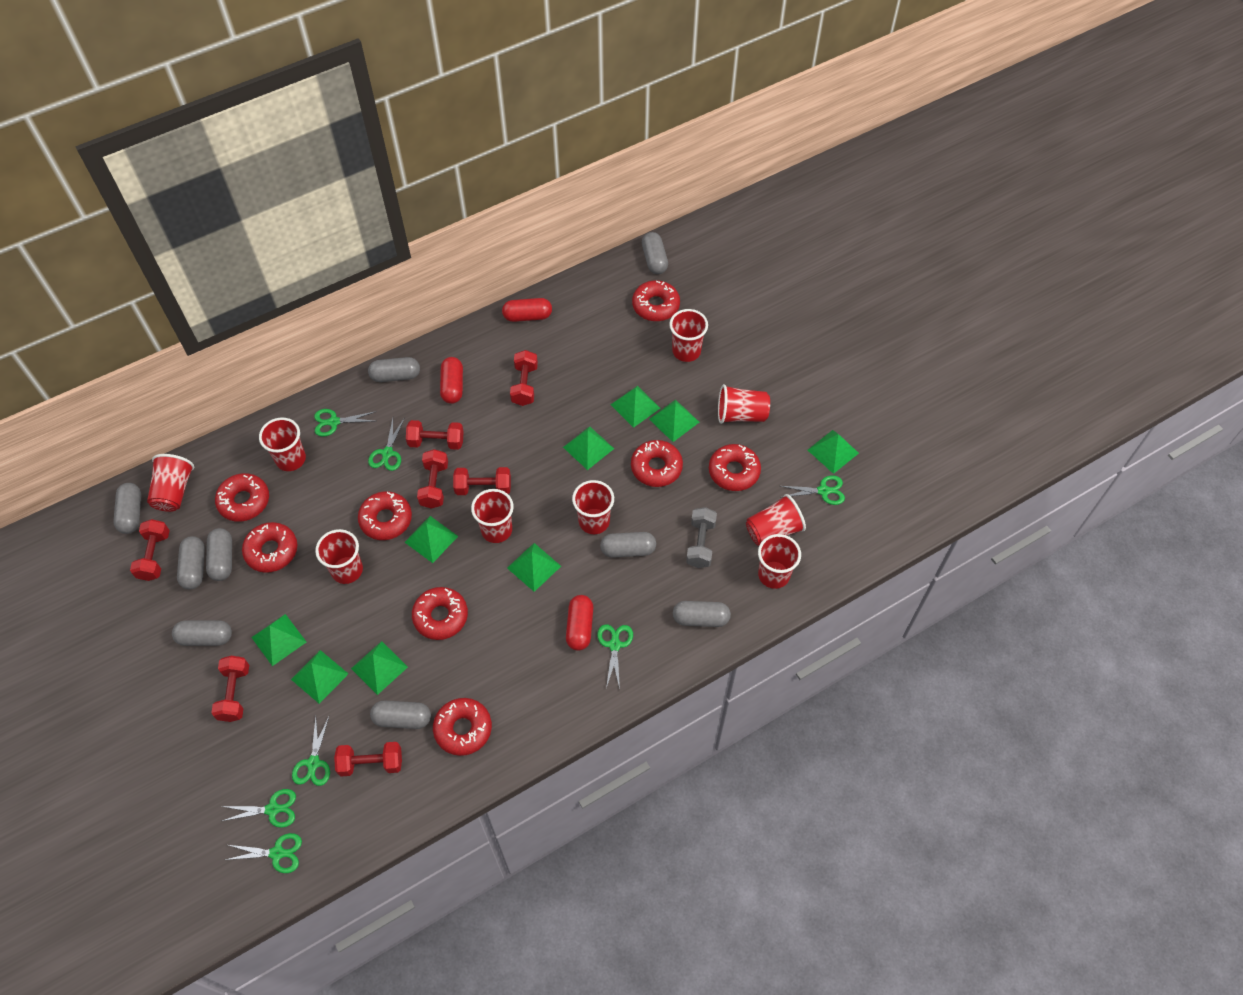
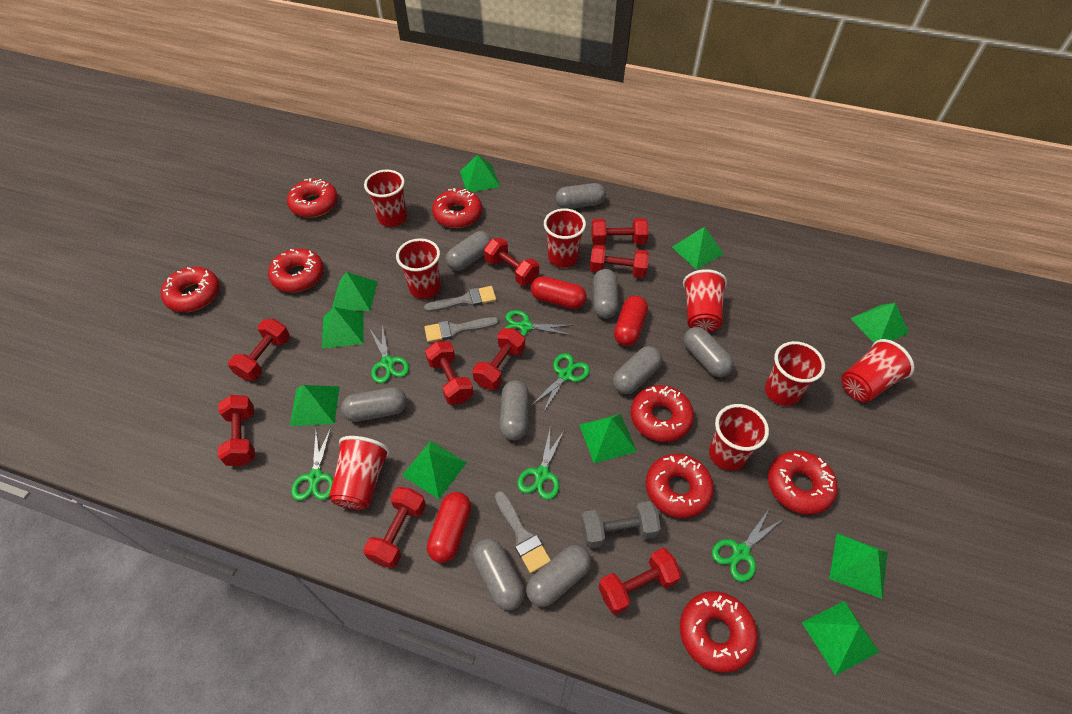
green pyramid: 9 -> 10
green scissors: 7 -> 6
grey brush: 0 -> 3
red cup: 9 -> 8
red dumbbell: 7 -> 9

